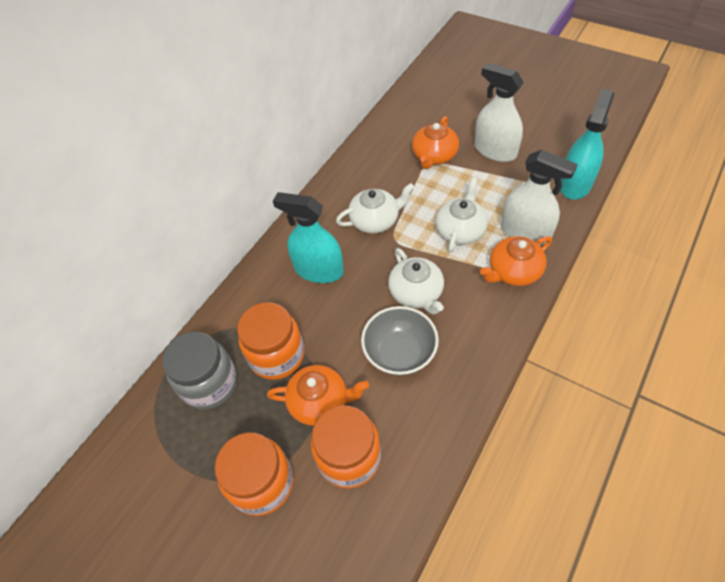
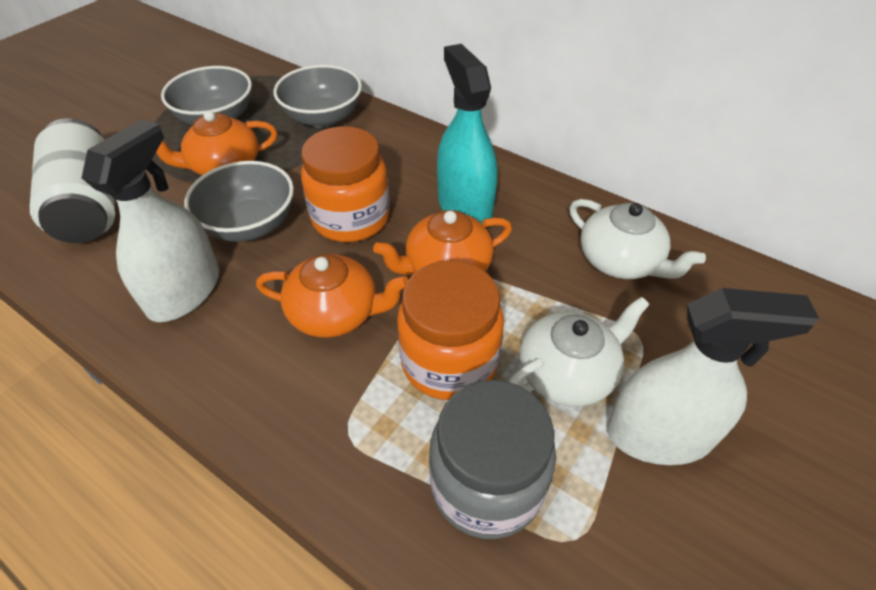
grey bowl: 1 -> 3
orange jar: 3 -> 2
turquoise spray bottle: 2 -> 1
white can: 0 -> 1
white teapot: 3 -> 2

